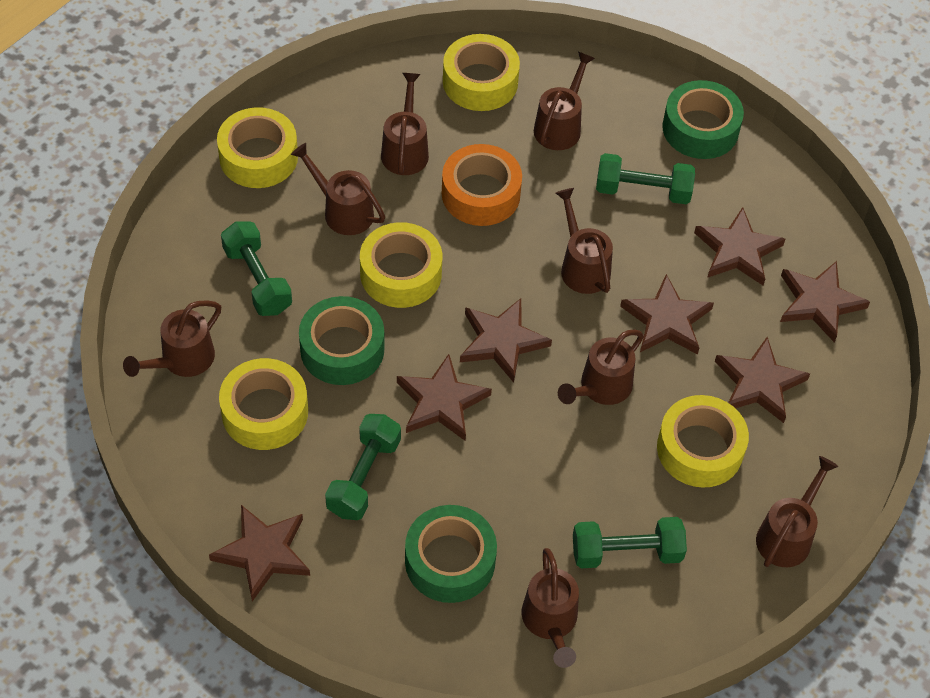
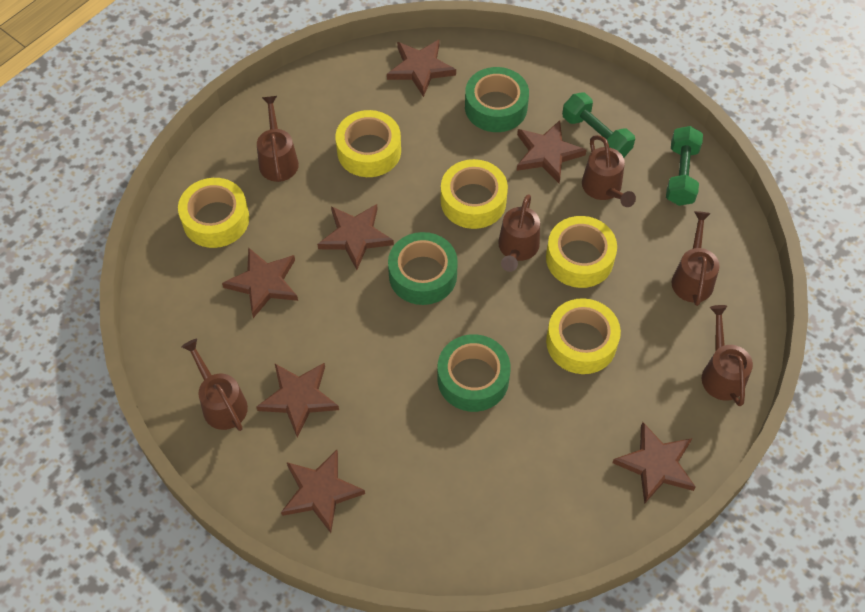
brown watering can: 8 -> 6
green dumbbell: 4 -> 2
orange tape: 1 -> 0

